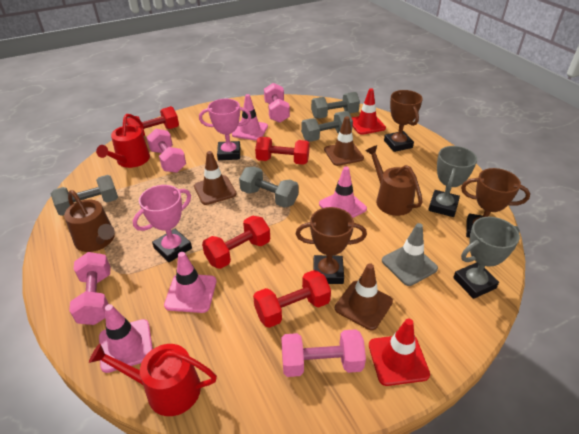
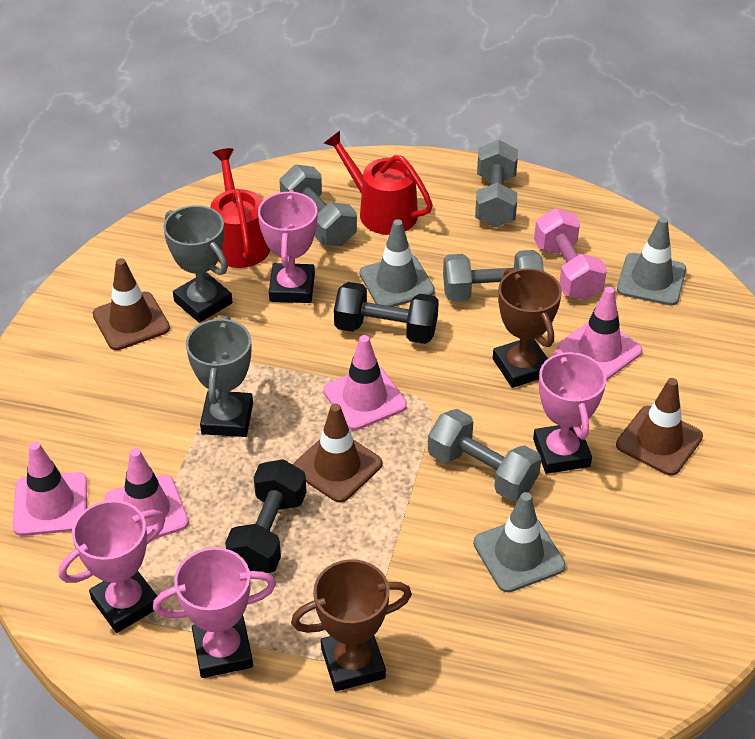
black dumbbell: 0 -> 2
brown trophy: 3 -> 2
brown watering can: 2 -> 0
grey traffic cone: 1 -> 3
pink dumbbell: 4 -> 1
pink trophy: 2 -> 4
red dumbbell: 4 -> 0
red traffic cone: 2 -> 0

